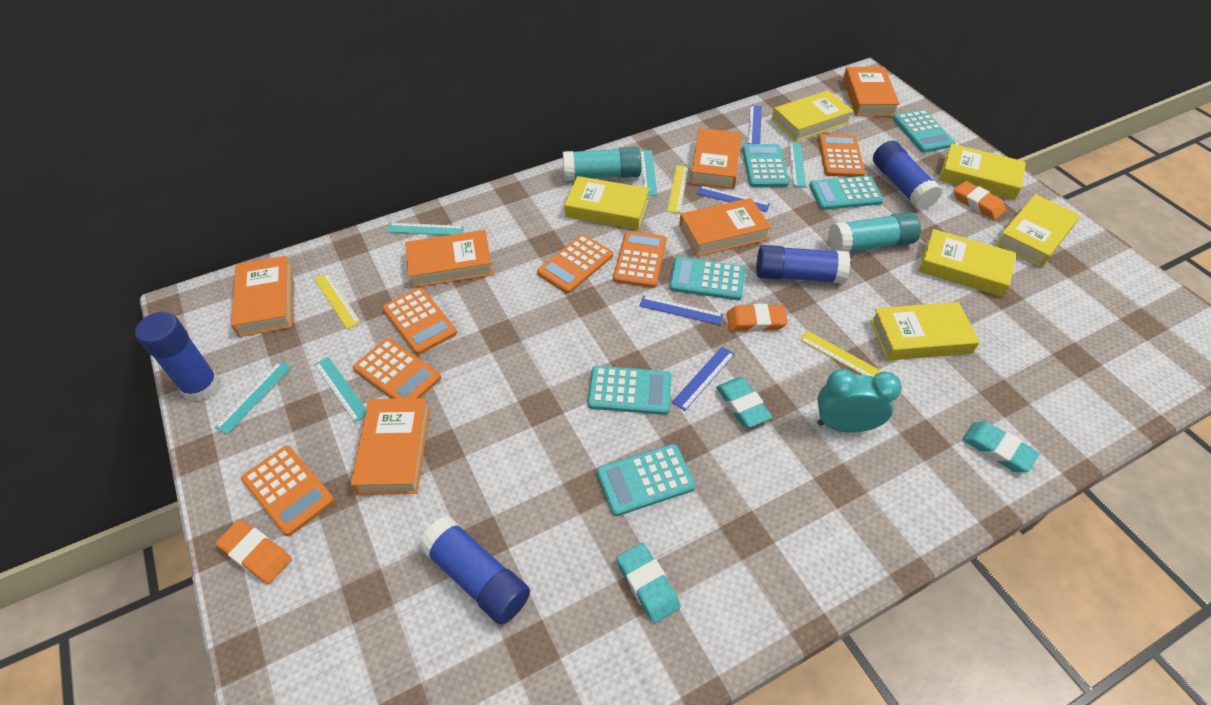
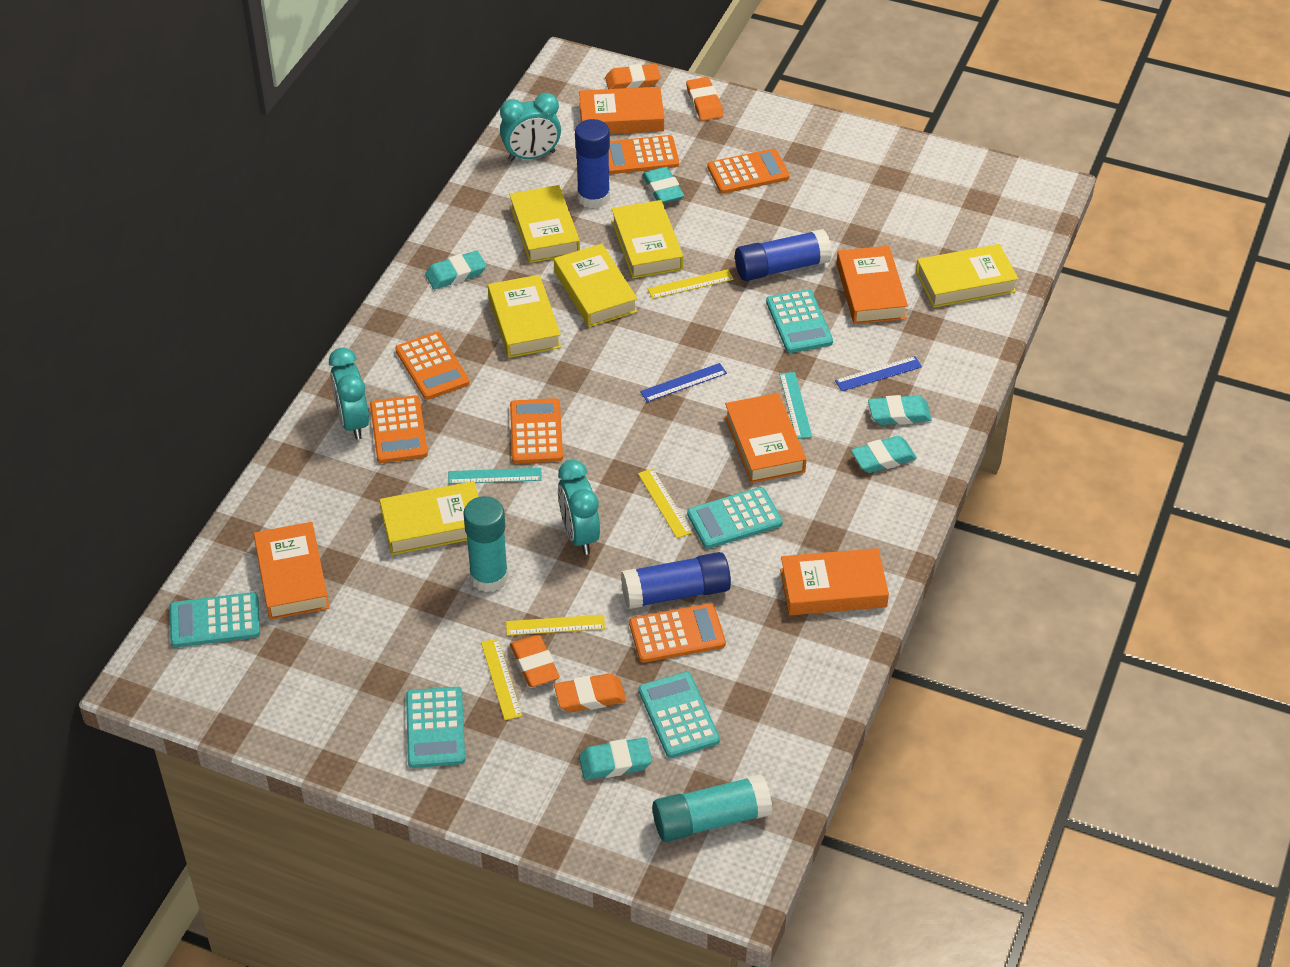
blue glue stick: 4 -> 3
blue ruler: 4 -> 2
orange book: 6 -> 5
orange eraser: 3 -> 4
turquoise calculator: 6 -> 5
turquoise clock: 1 -> 3
turquoise eraser: 3 -> 5
turquoise ruler: 5 -> 2
yellow ruler: 3 -> 4

